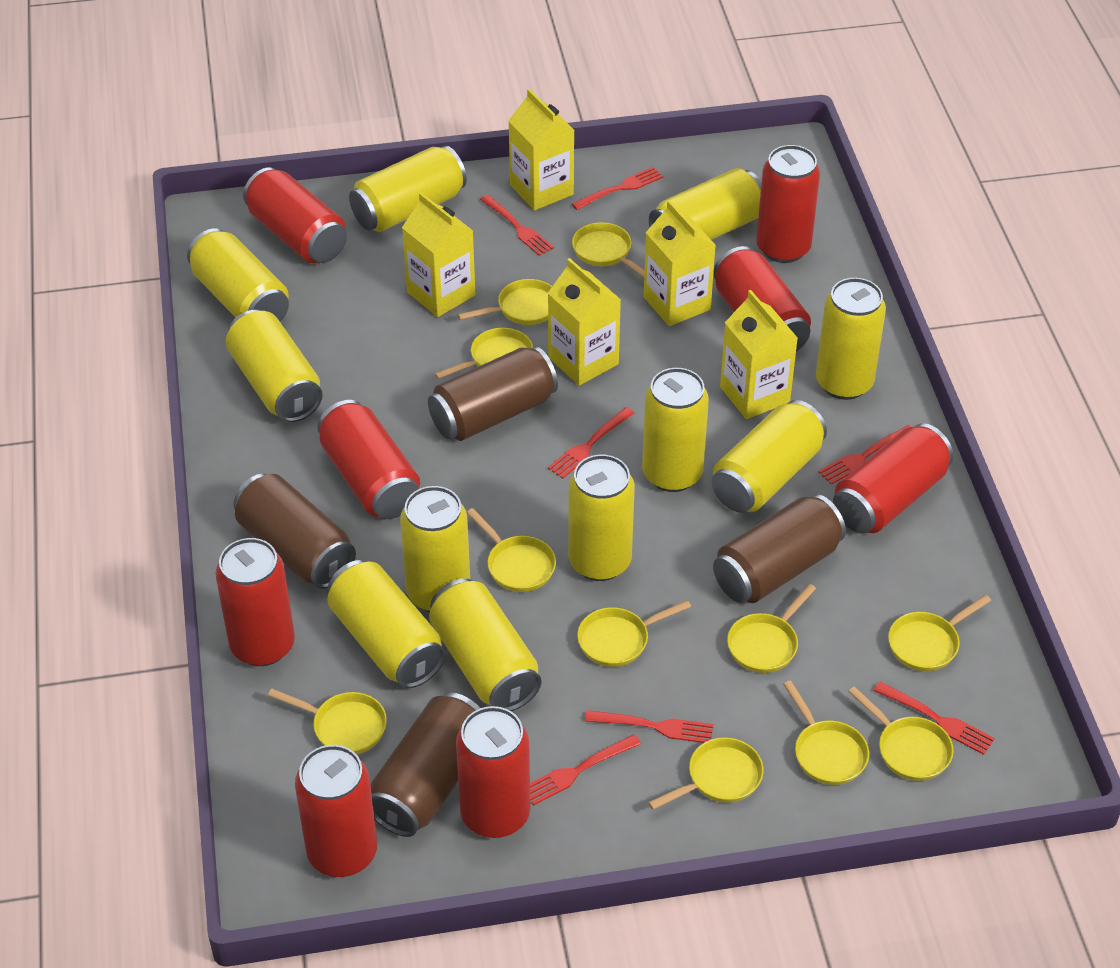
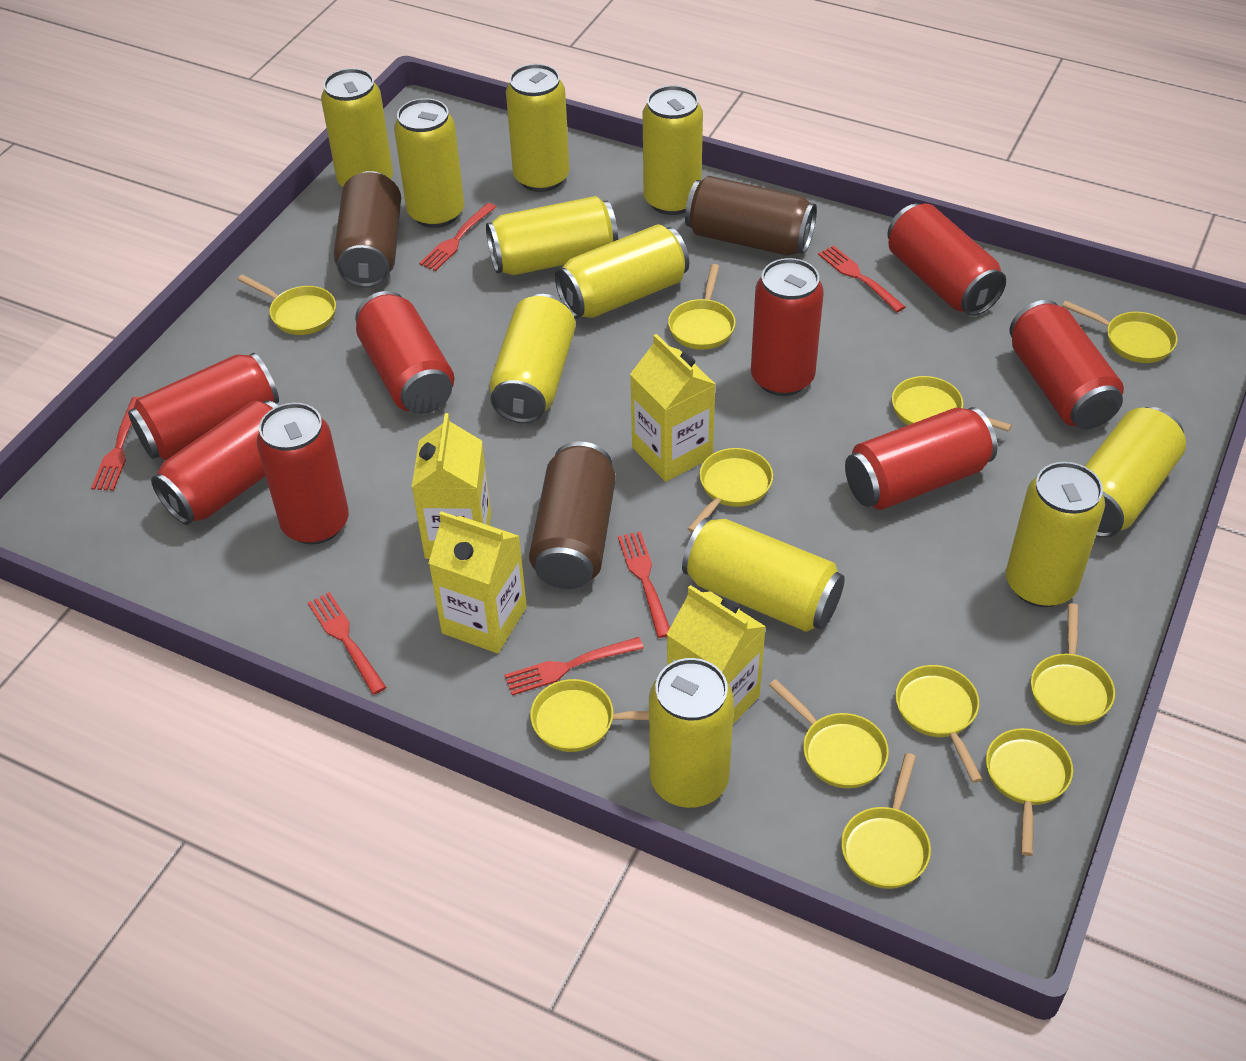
brown can: 4 -> 3
red fork: 7 -> 6
yellow carton: 5 -> 4

